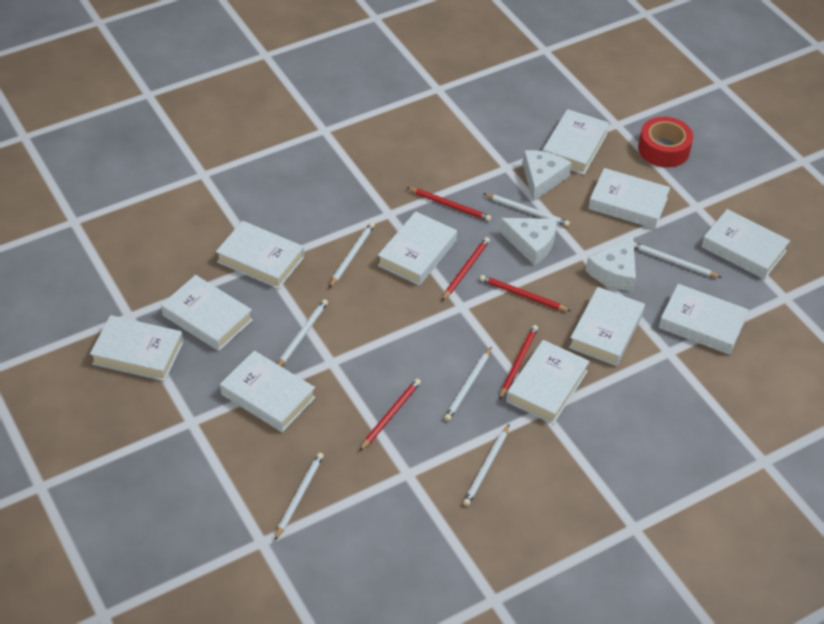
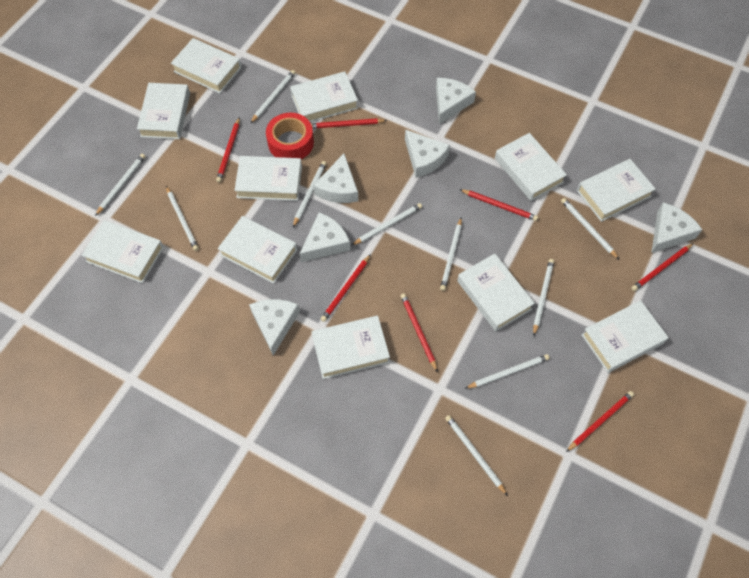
red pencil: 5 -> 7
white cheese: 3 -> 6
white pencil: 7 -> 10

